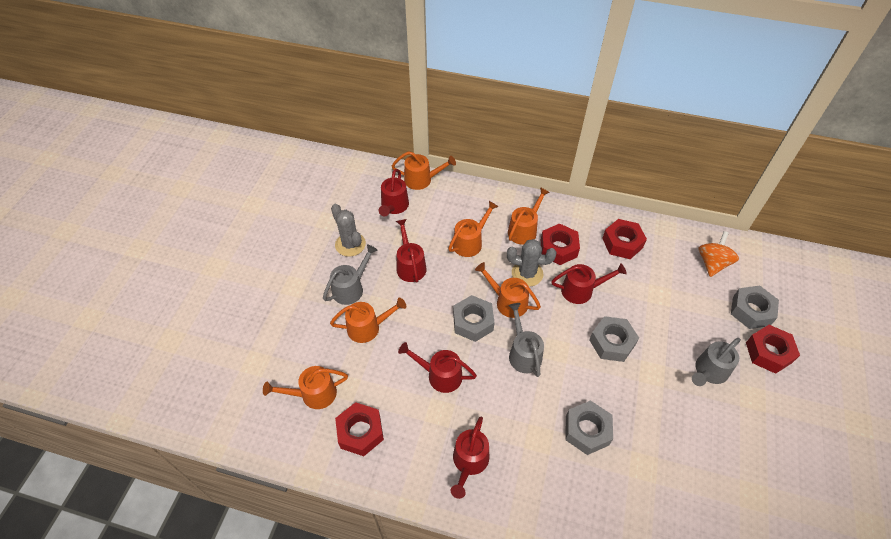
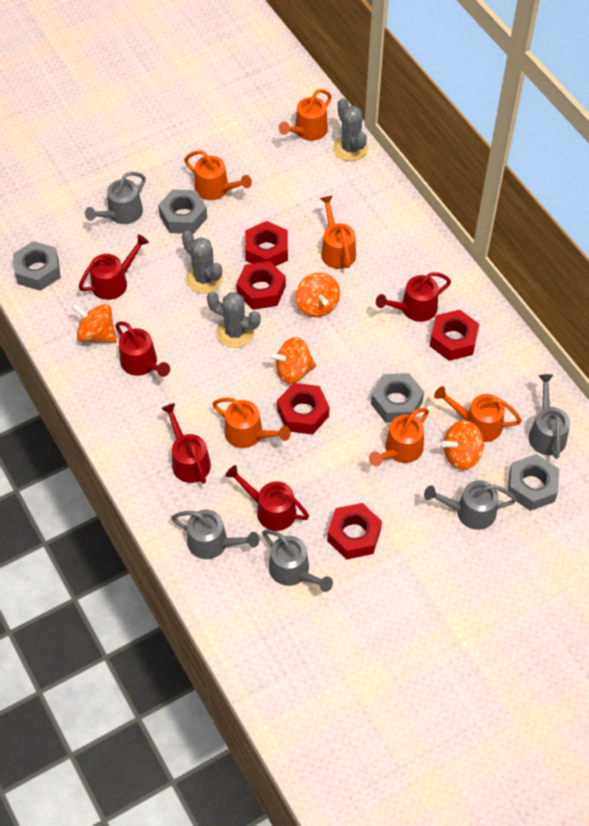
grey cactus: 2 -> 3
grey watering can: 3 -> 5
orange spinning top: 1 -> 4
red nut: 4 -> 5

